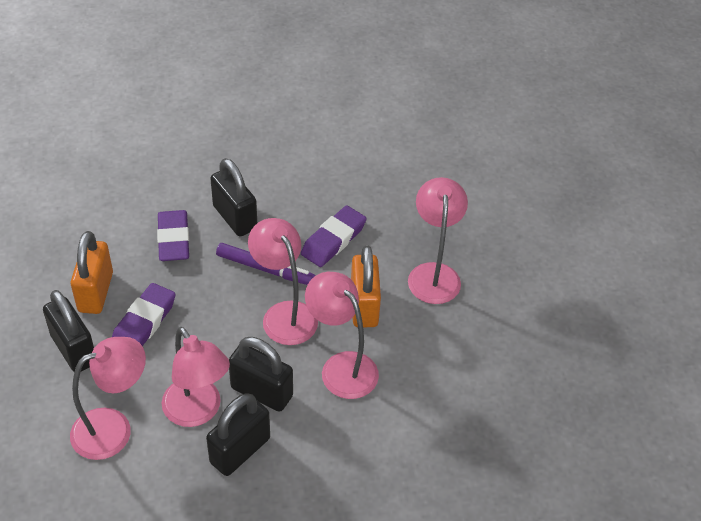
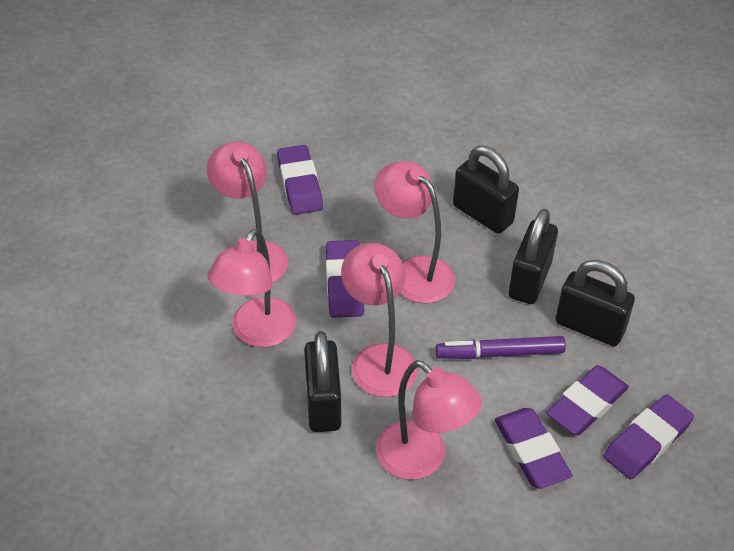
orange padlock: 2 -> 0
purple eraser: 3 -> 5

